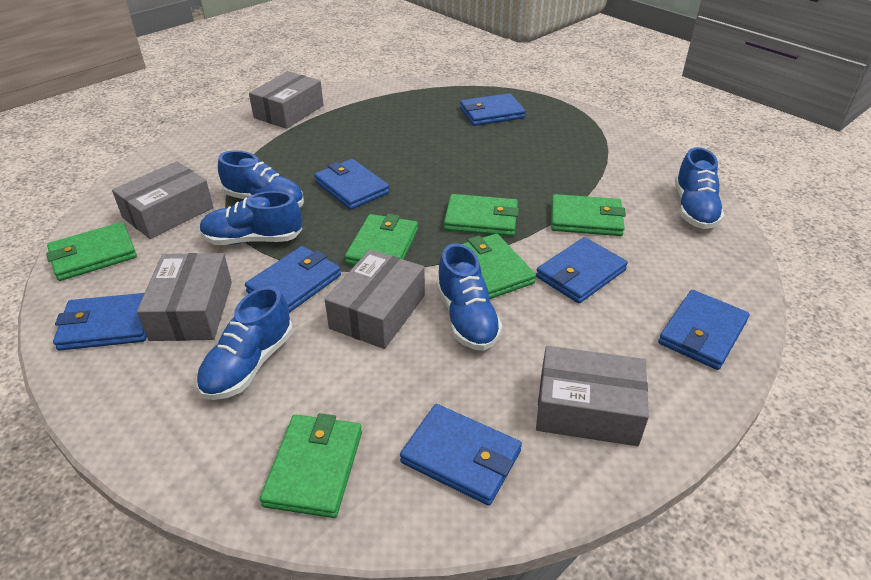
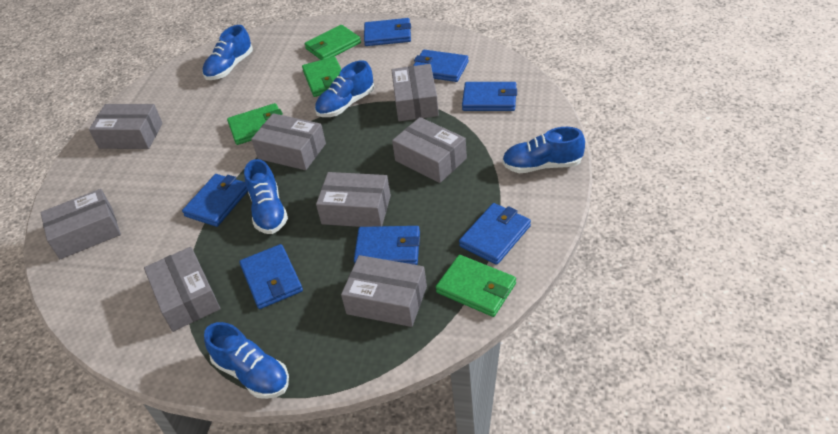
green wallet: 6 -> 4
grey box: 5 -> 8

